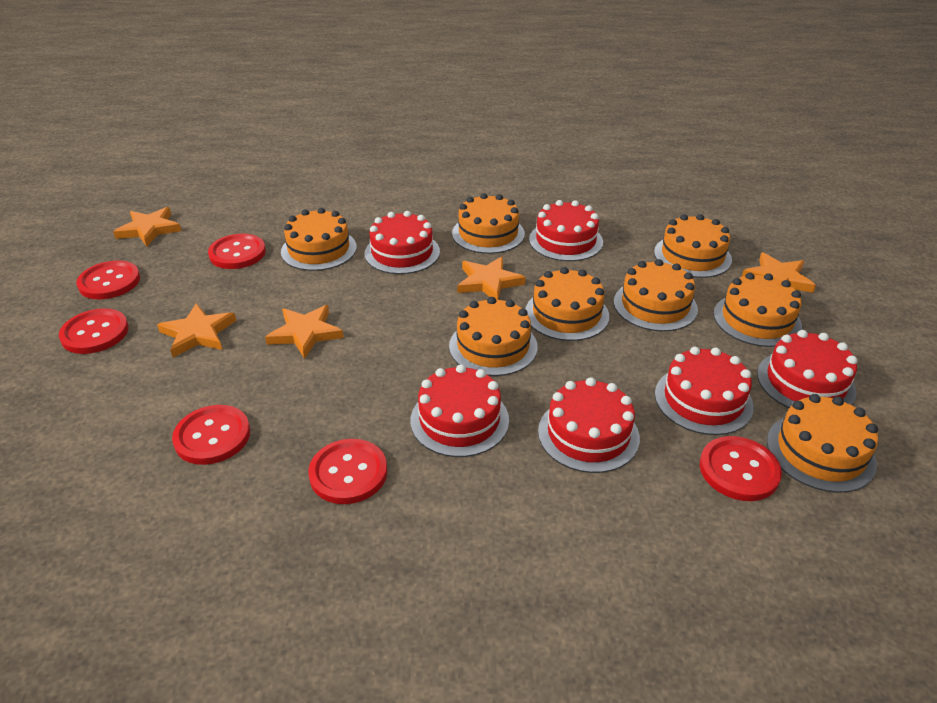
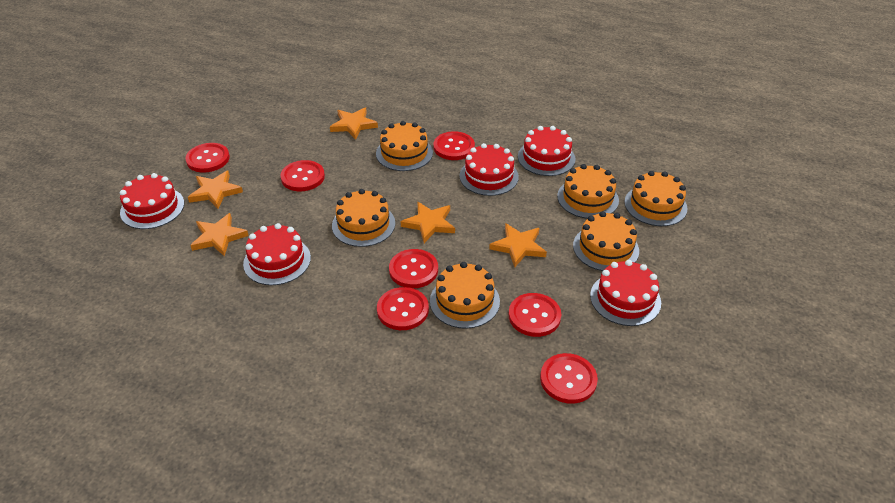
orange cake: 8 -> 6
red button: 6 -> 7
red cake: 6 -> 5

